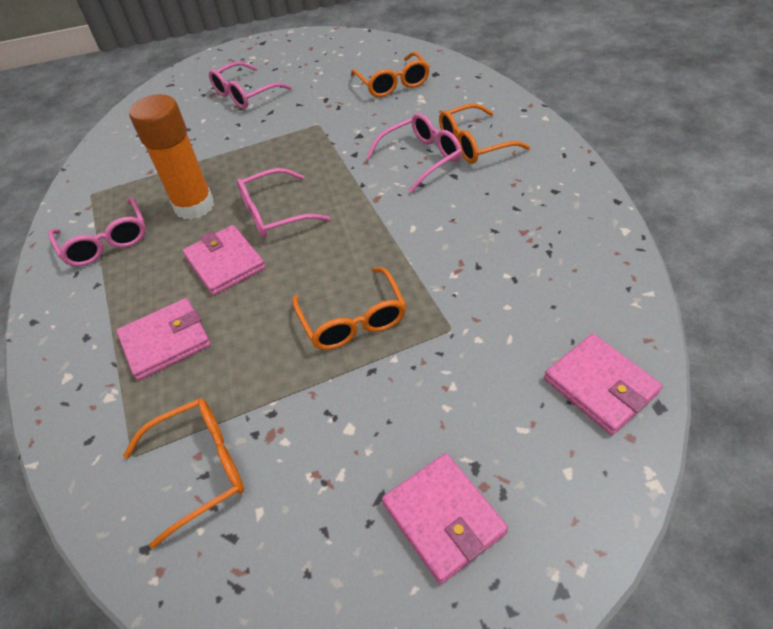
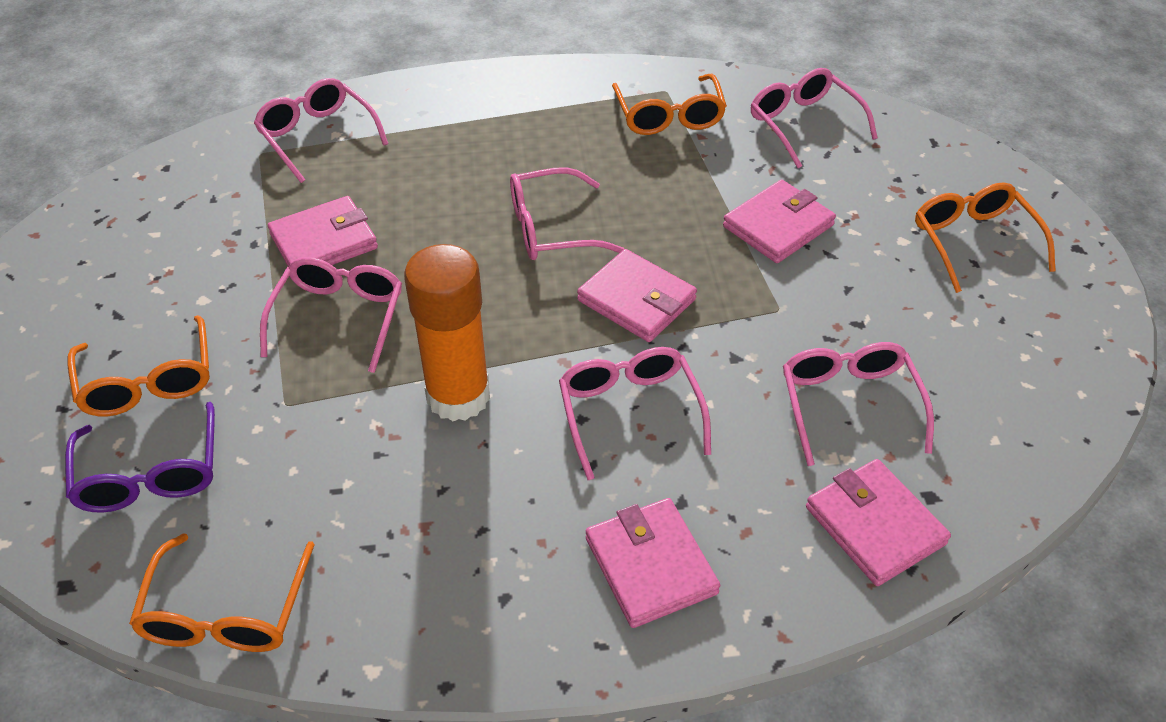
pink glasses: 4 -> 6
pink wallet: 4 -> 5
purple glasses: 0 -> 1

